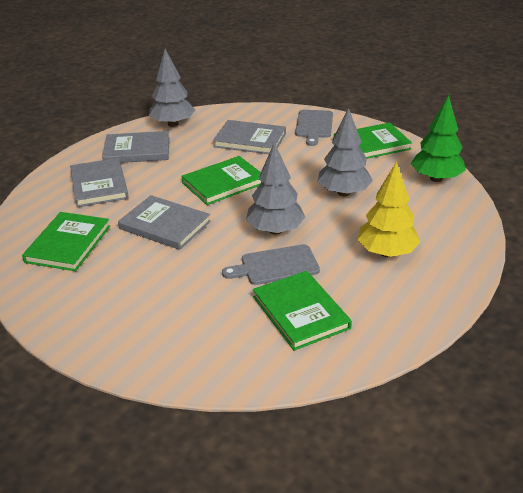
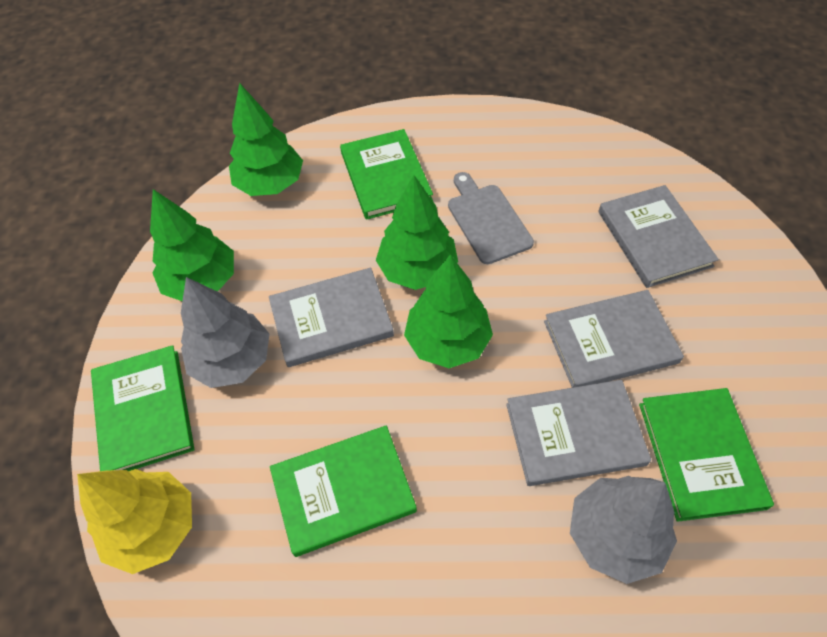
green tree: 1 -> 4
grey cutting board: 2 -> 1
grey tree: 3 -> 2

